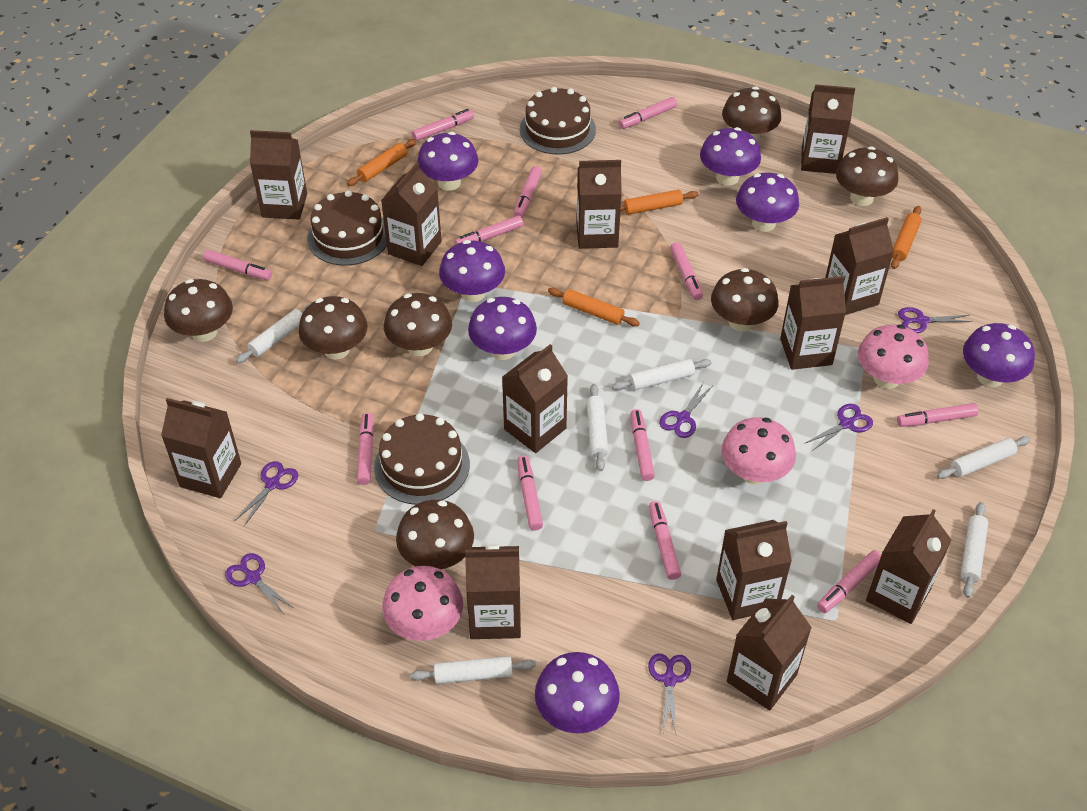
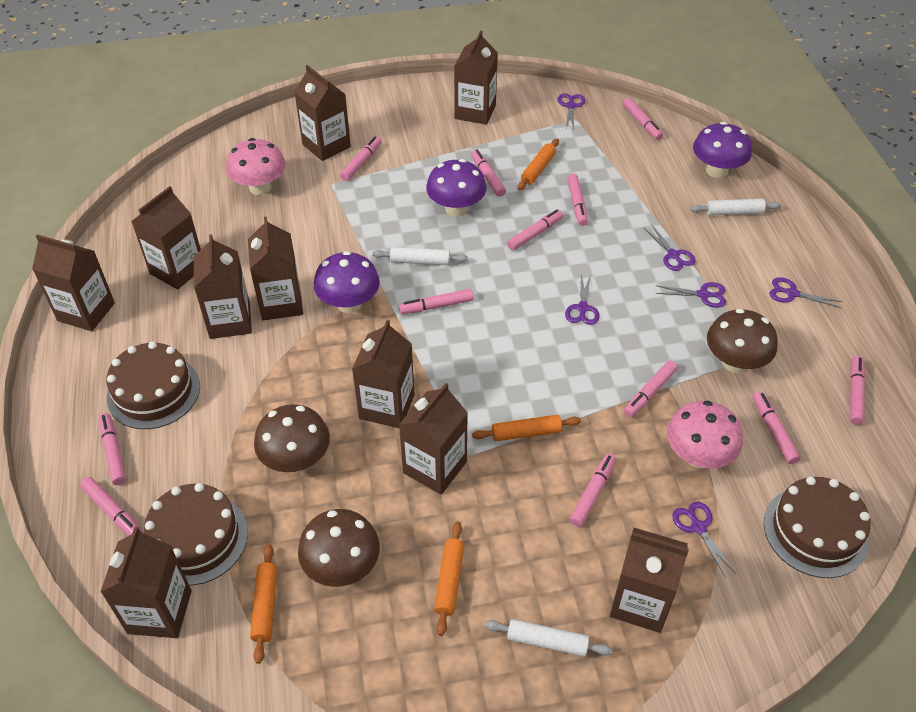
brown carton: 12 -> 10
brown mushroom: 7 -> 3
pink mushroom: 3 -> 2
purple mushroom: 7 -> 3
white rolling pin: 6 -> 3

